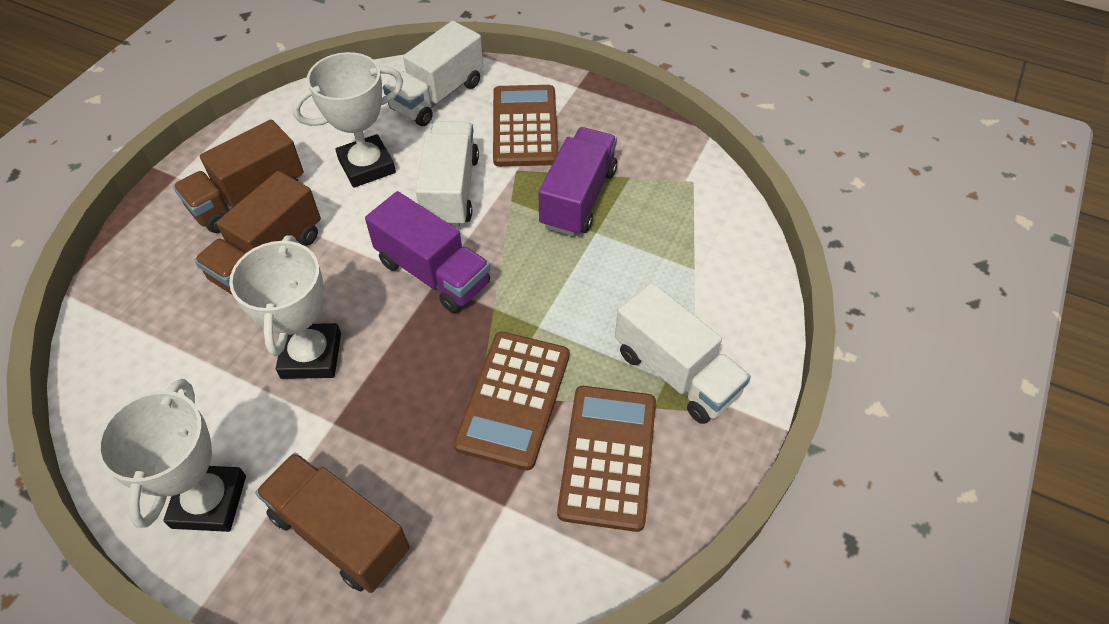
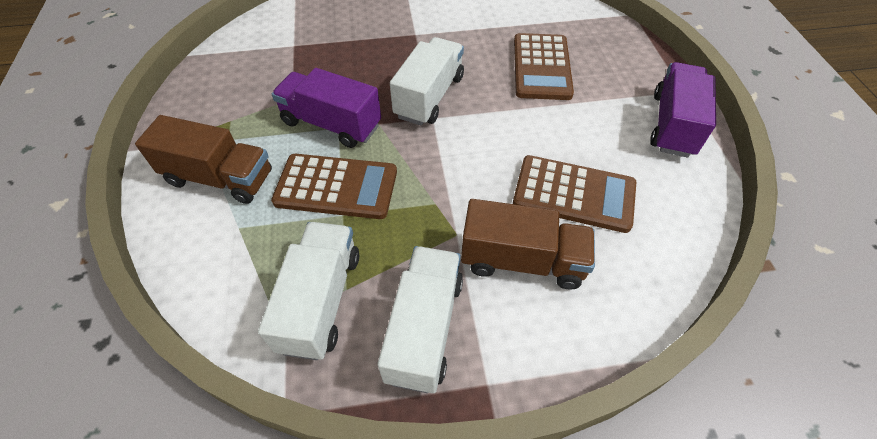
brown truck: 3 -> 2
white trophy: 3 -> 0

